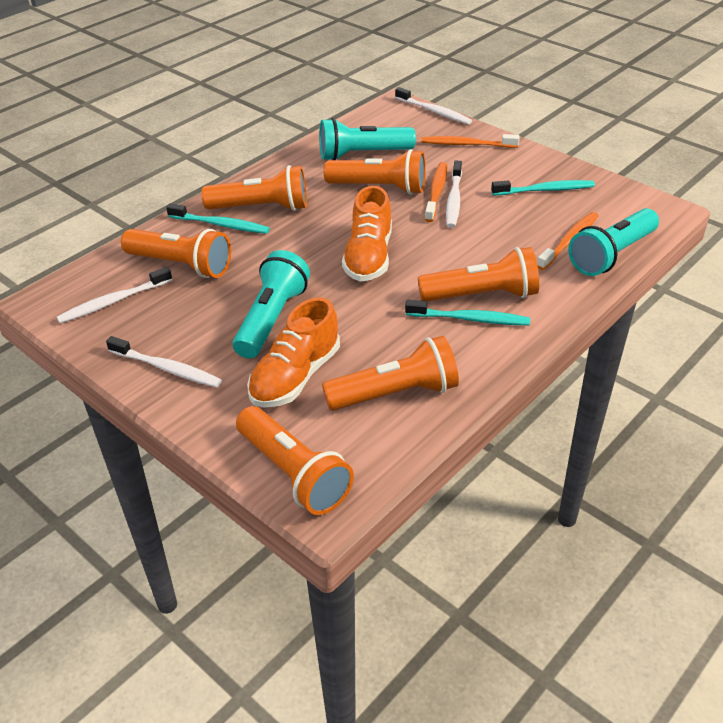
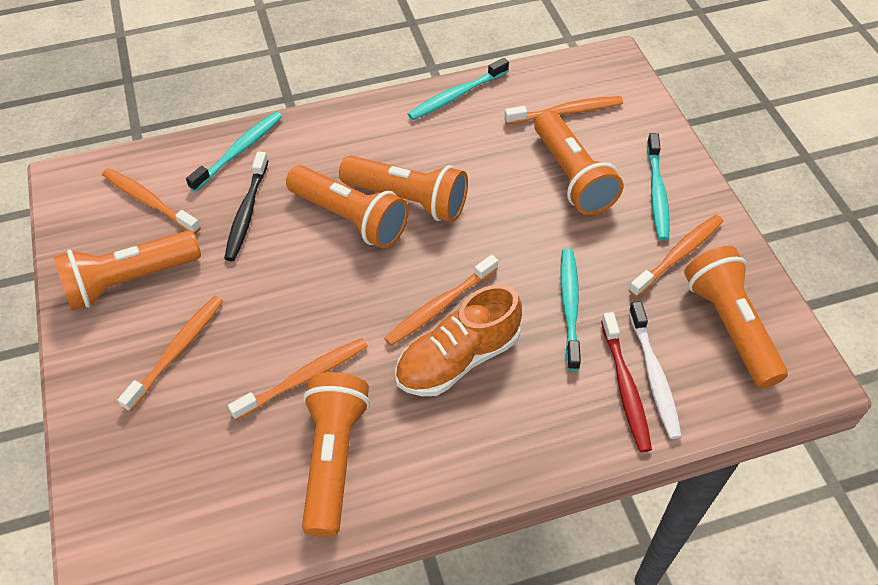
black toothbrush: 0 -> 1
orange shoe: 2 -> 1
orange toothbrush: 3 -> 6
red toothbrush: 0 -> 1
turquoise flashlight: 3 -> 0
turquoise toothbrush: 3 -> 4
white toothbrush: 4 -> 1

